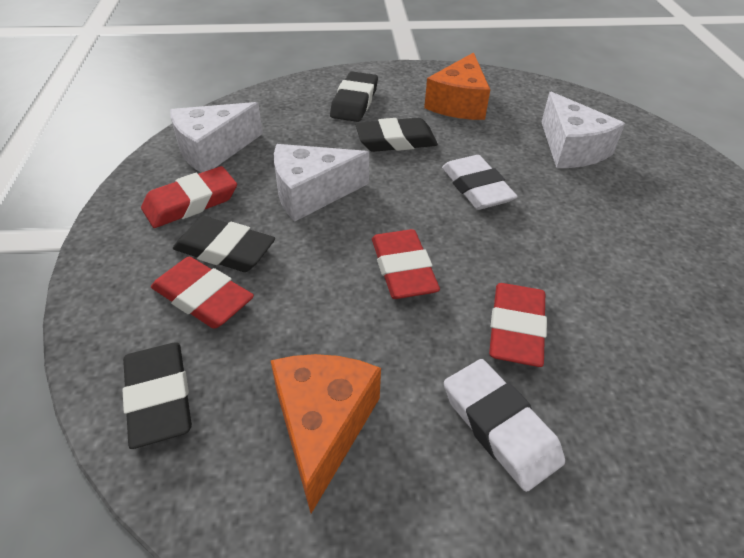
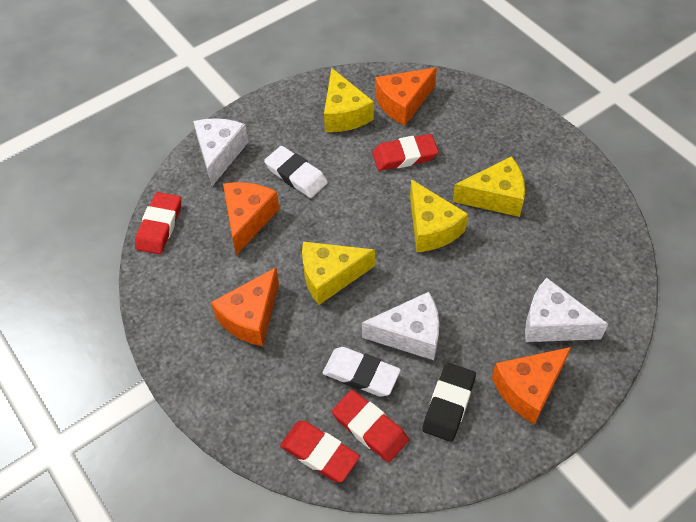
black eraser: 4 -> 1
orange cheese: 2 -> 4
yellow cheese: 0 -> 4

